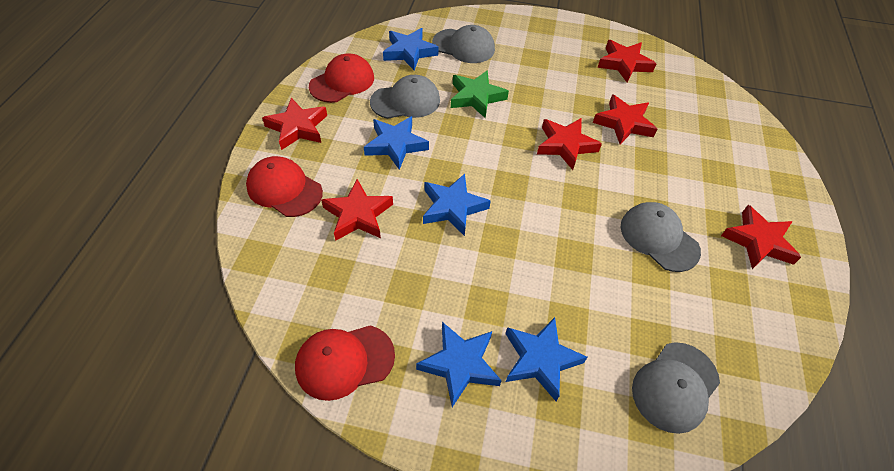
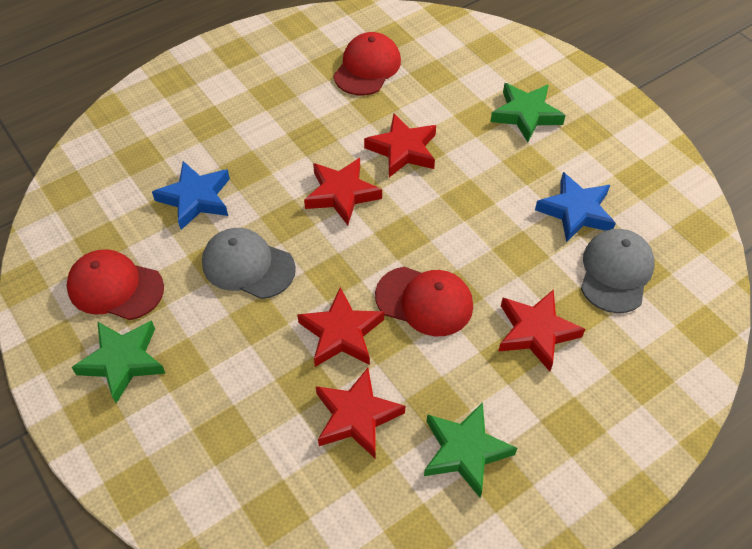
blue star: 5 -> 2
green star: 1 -> 3
grey cap: 4 -> 2
red star: 6 -> 5

